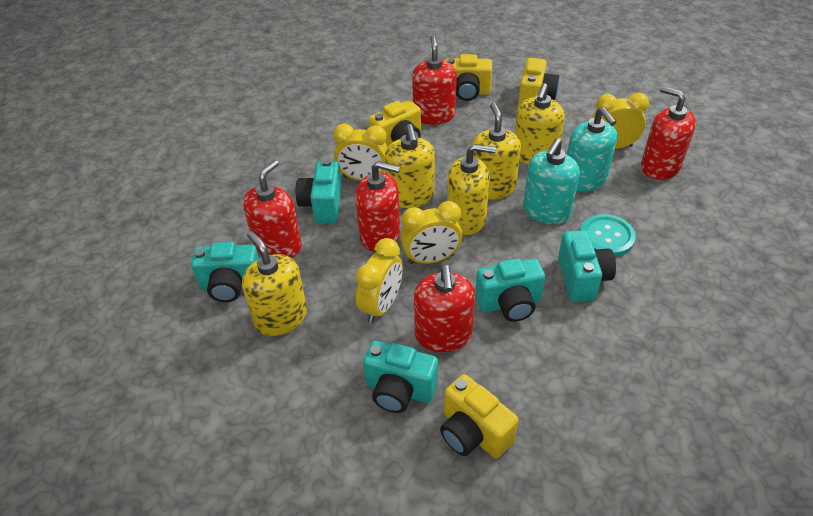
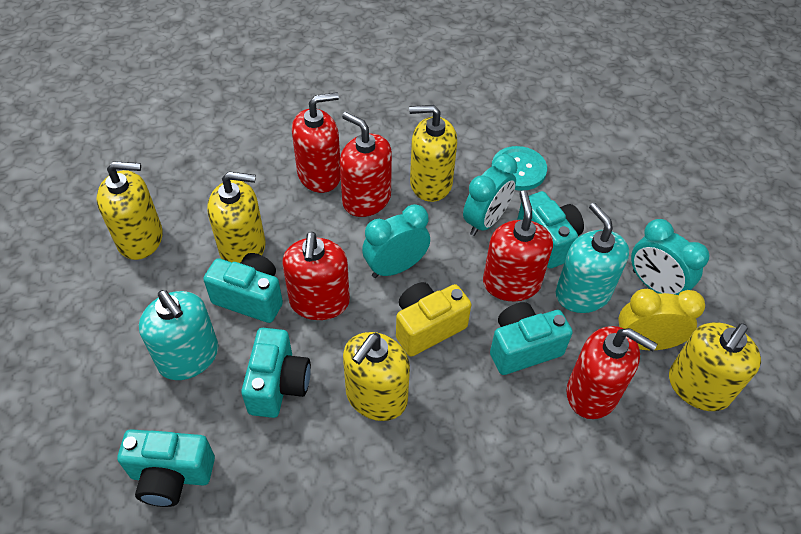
turquoise clock: 0 -> 3
yellow camera: 4 -> 1
yellow clock: 4 -> 1

